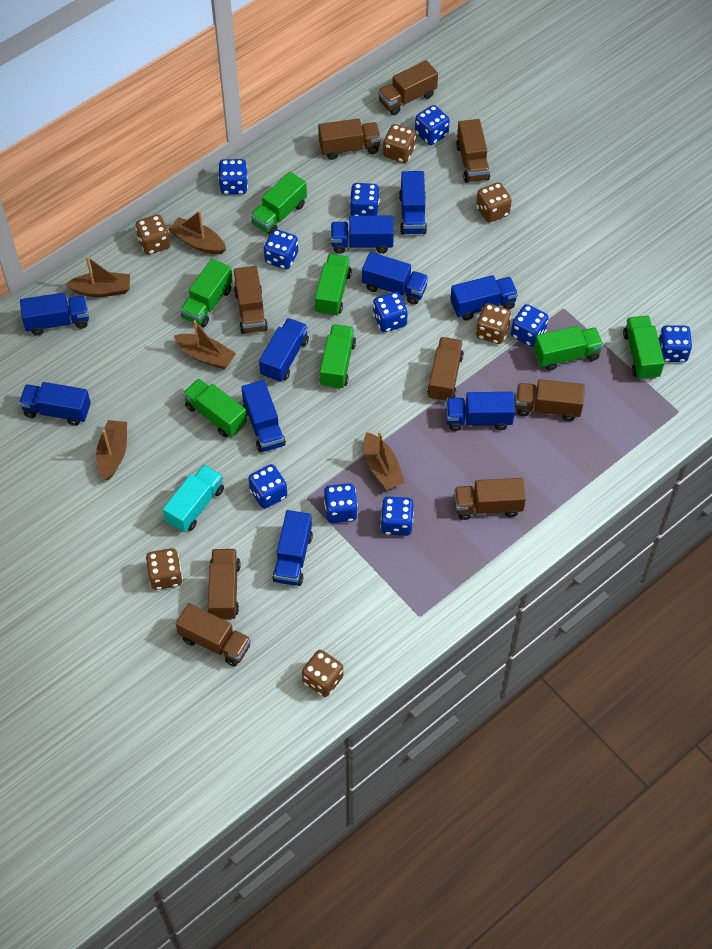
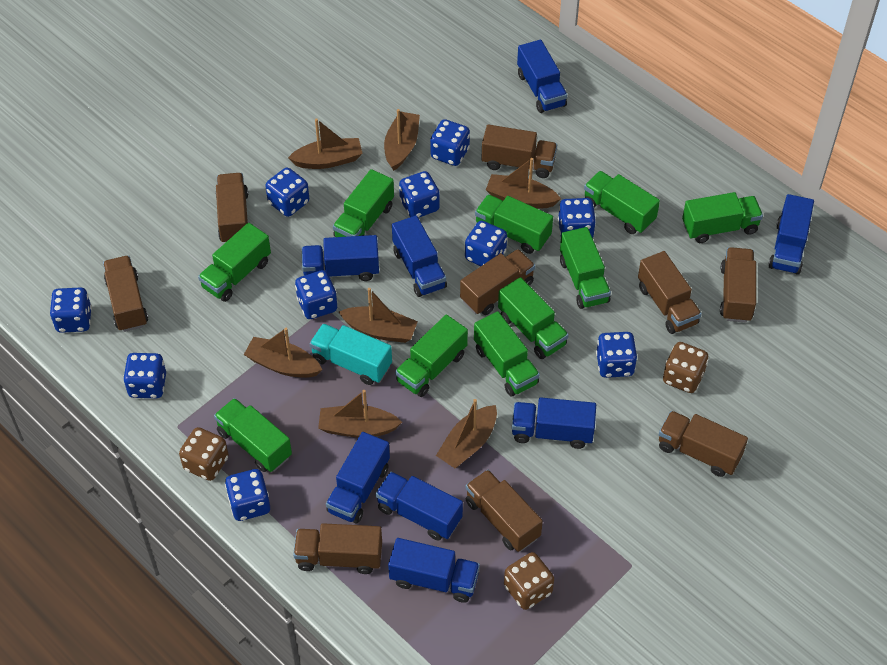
blue truck: 10 -> 8
brown boat: 5 -> 7
brown dice: 6 -> 3
green truck: 7 -> 10

